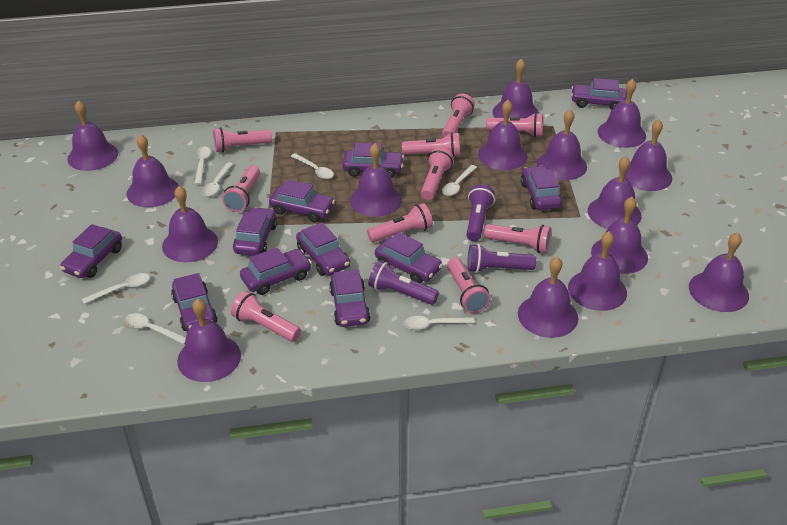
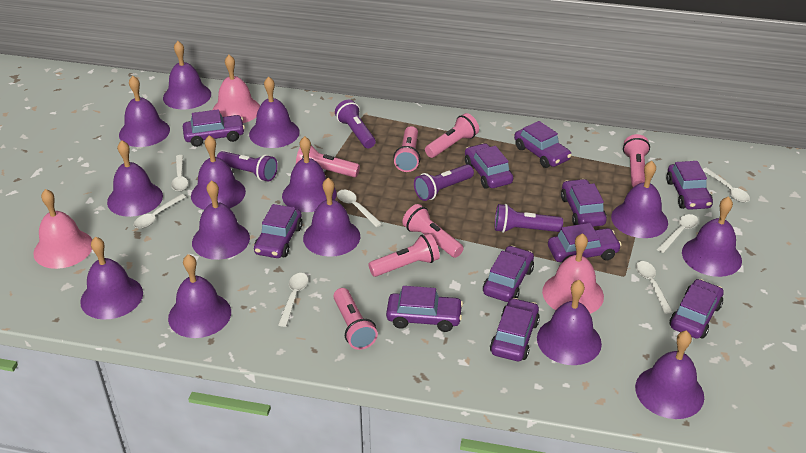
pink bell: 0 -> 3
pink flashlight: 10 -> 7
purple bell: 15 -> 14
purple flashlight: 3 -> 4

